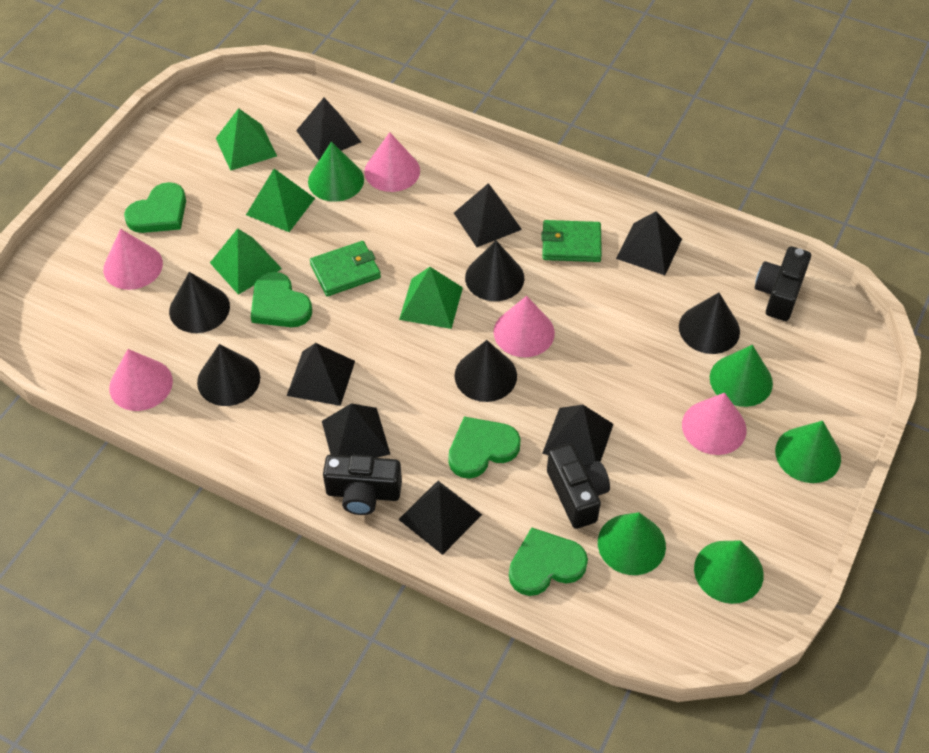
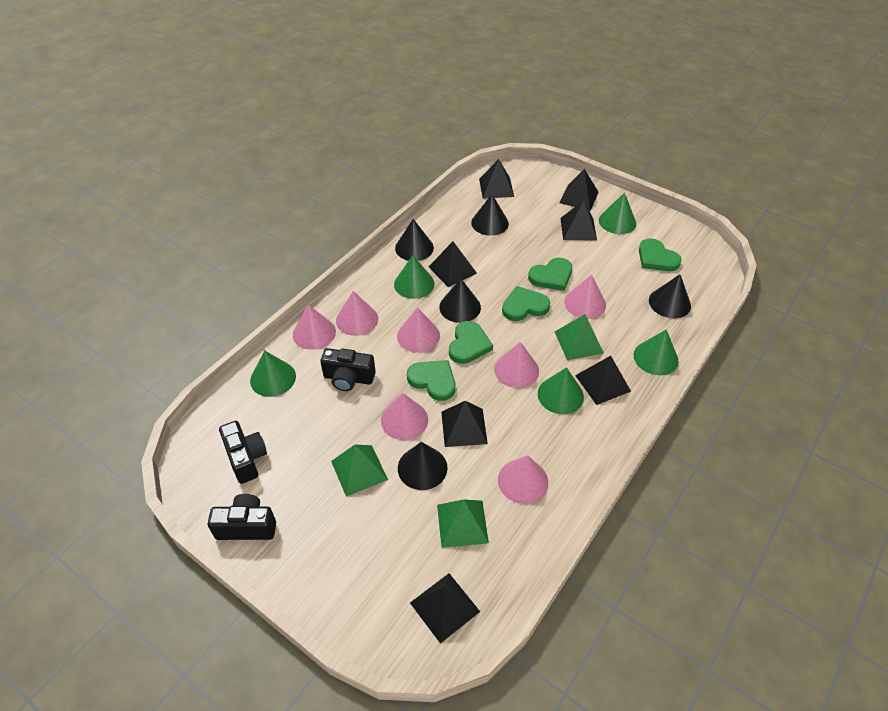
green heart: 4 -> 5
green pyramid: 4 -> 3
green wallet: 2 -> 0
pink cone: 5 -> 7

